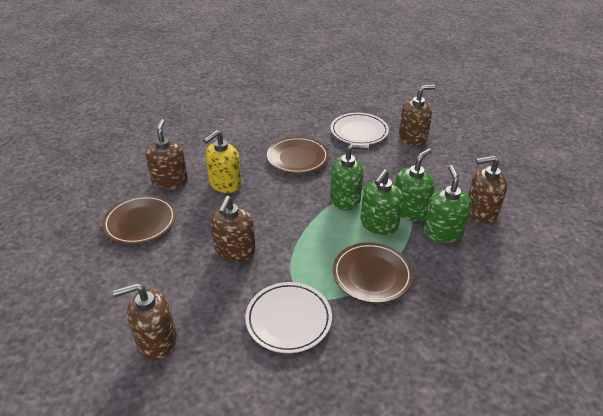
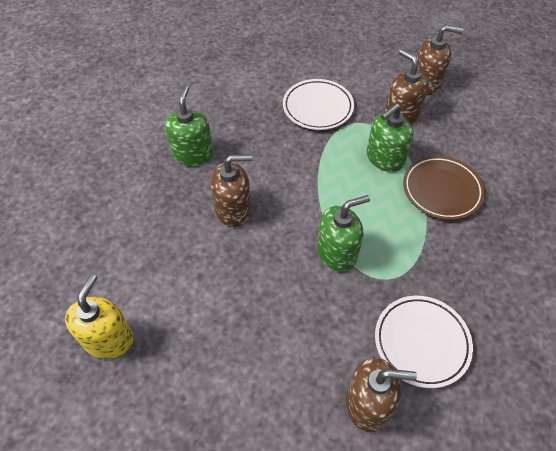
brown plate: 3 -> 1
brown soap dispenser: 5 -> 4
green soap dispenser: 4 -> 3

